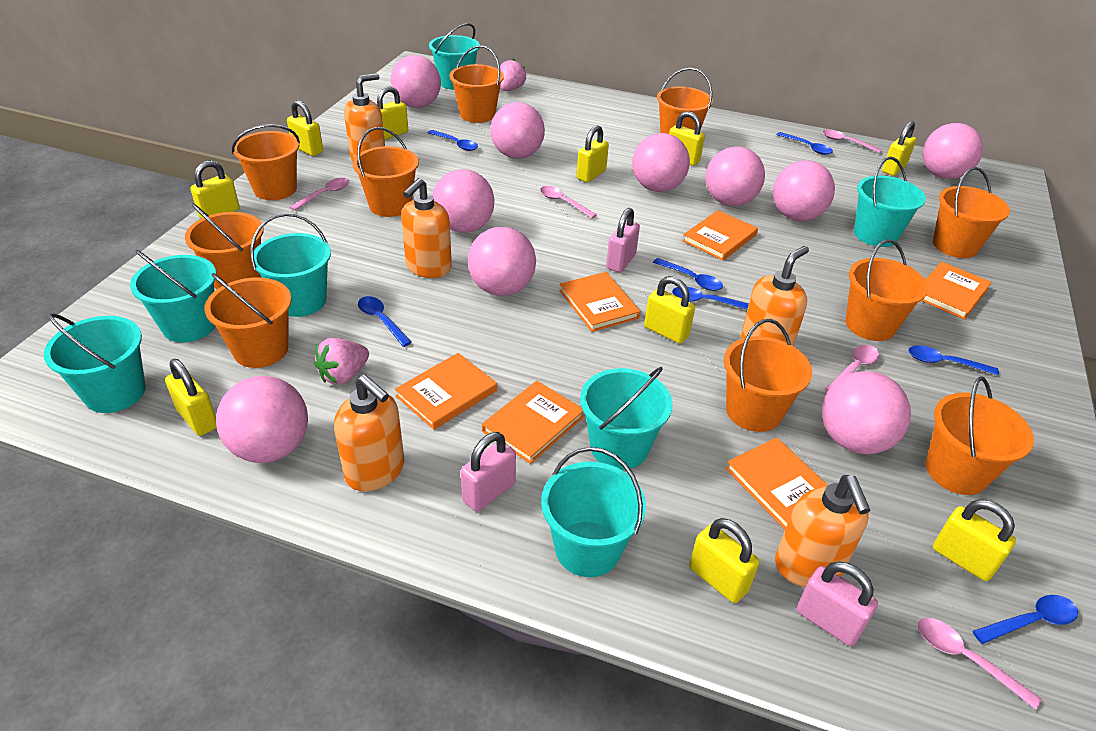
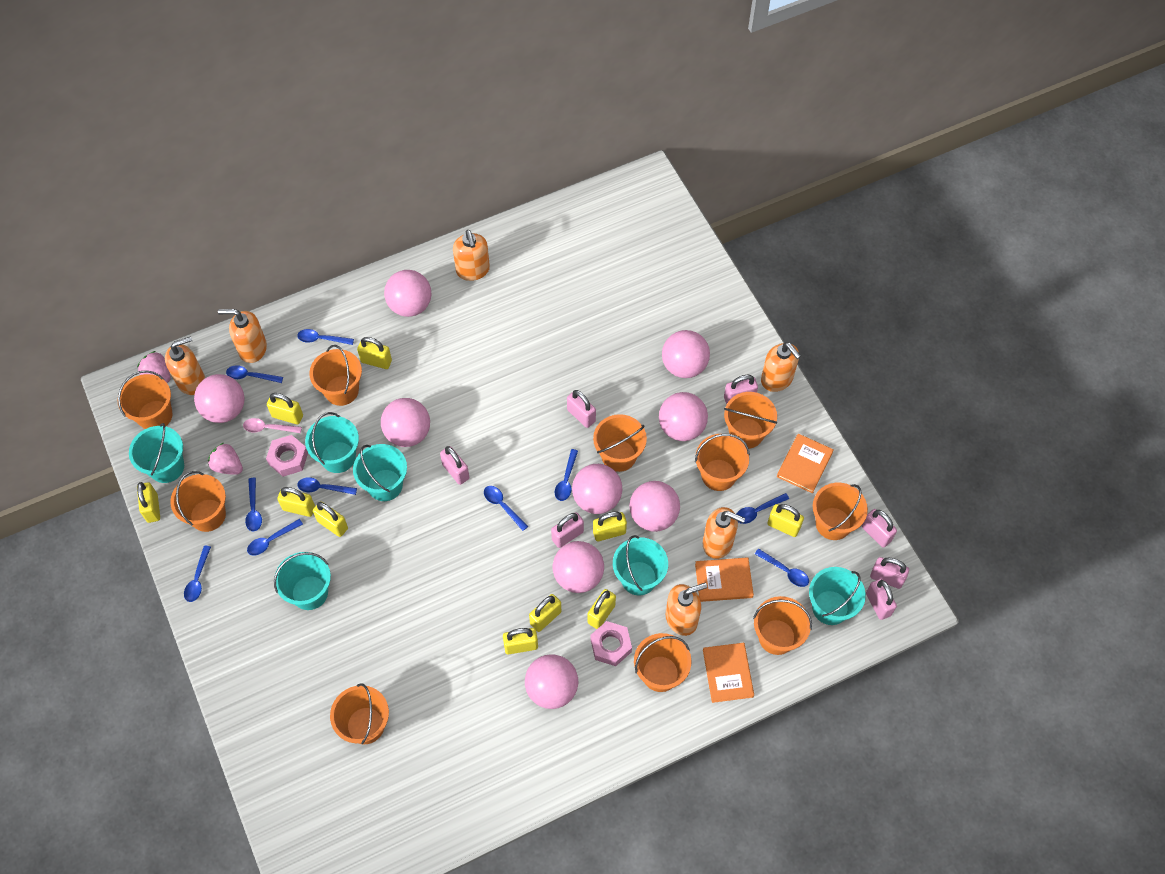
blue spoon: 7 -> 10
orange book: 6 -> 3
orange soap dispenser: 5 -> 6
pink ball: 10 -> 9
pink nut: 0 -> 2
pink padlock: 3 -> 7
pink spoon: 5 -> 1
turquoise bucket: 7 -> 6

